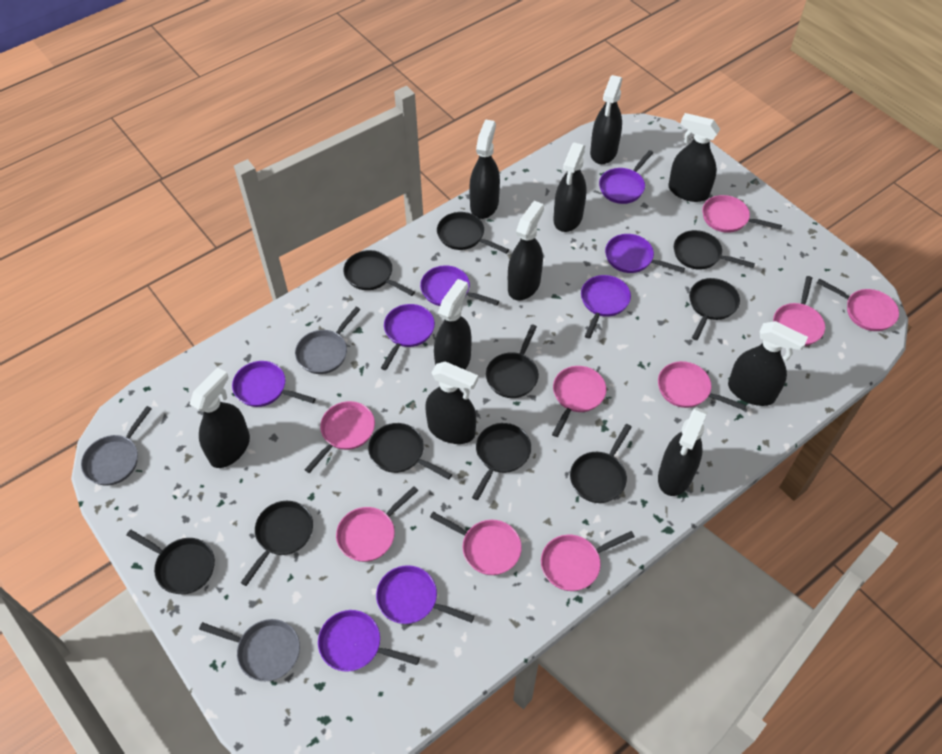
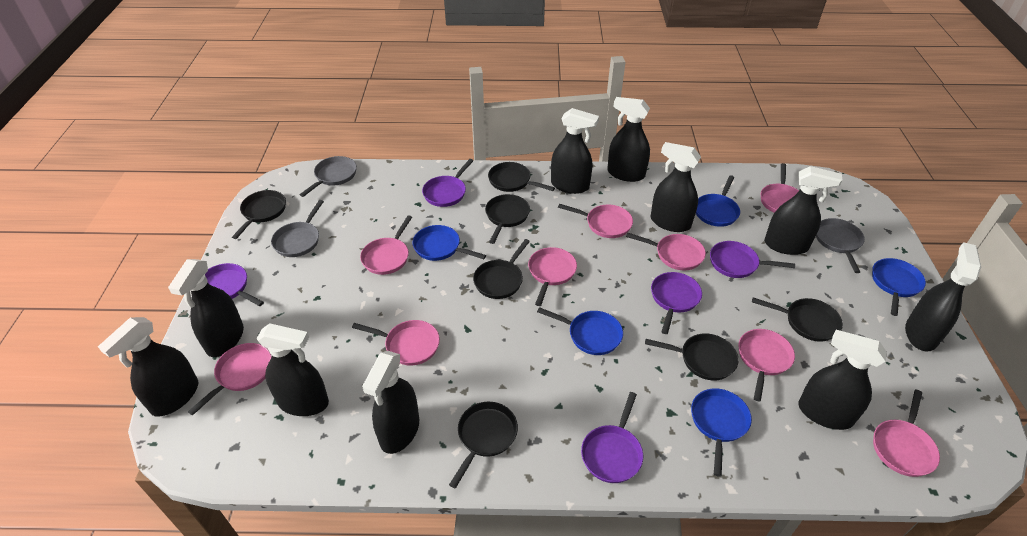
black pan: 10 -> 7
blue pan: 0 -> 5
purple pan: 8 -> 5

